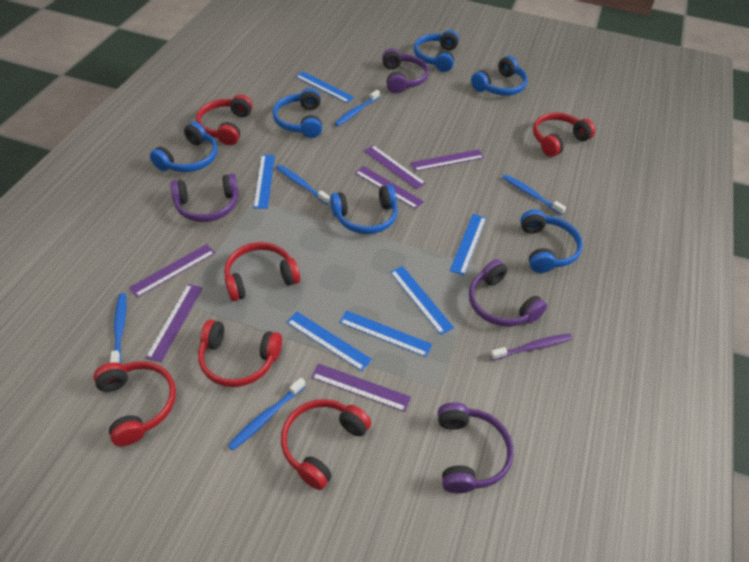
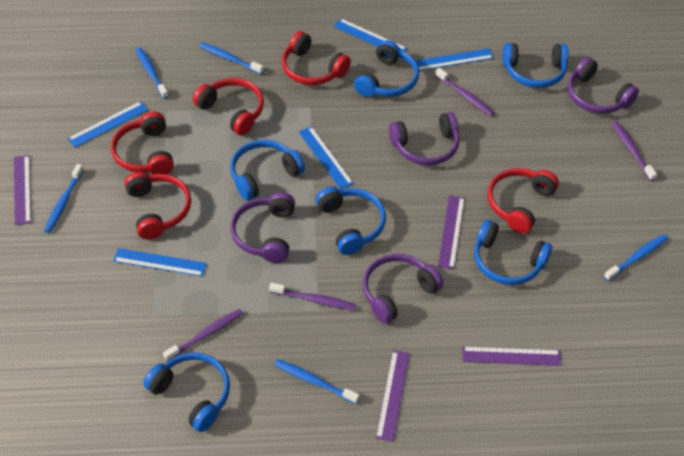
blue ruler: 6 -> 5
purple ruler: 6 -> 4
purple toothbrush: 1 -> 4
red headphones: 6 -> 5

